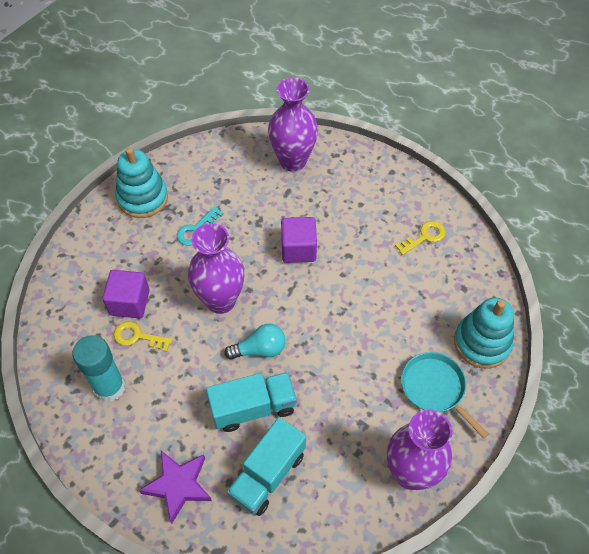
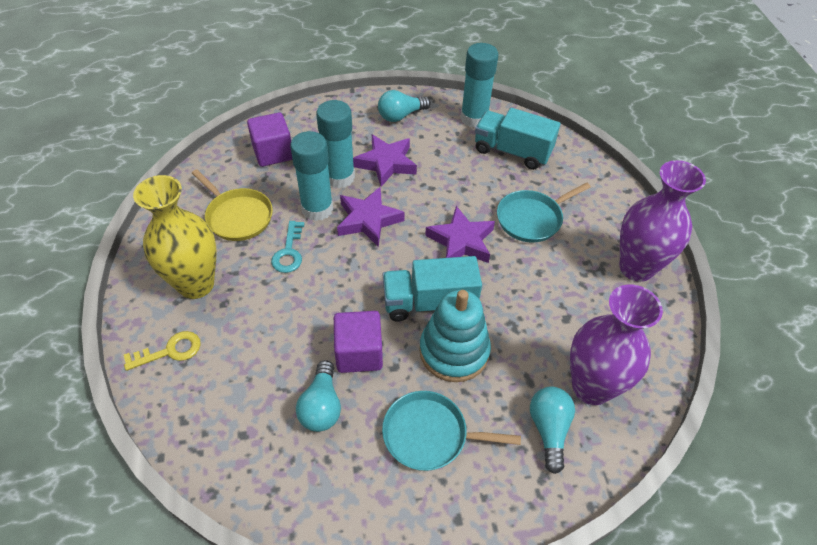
purple star: 1 -> 3
purple vase: 3 -> 2
turquoise glue stick: 1 -> 3
turquoise light bulb: 1 -> 3
turquoise pan: 1 -> 2
turquoise stacking toy: 2 -> 1
yellow key: 2 -> 1
yellow pan: 0 -> 1
yellow vase: 0 -> 1

